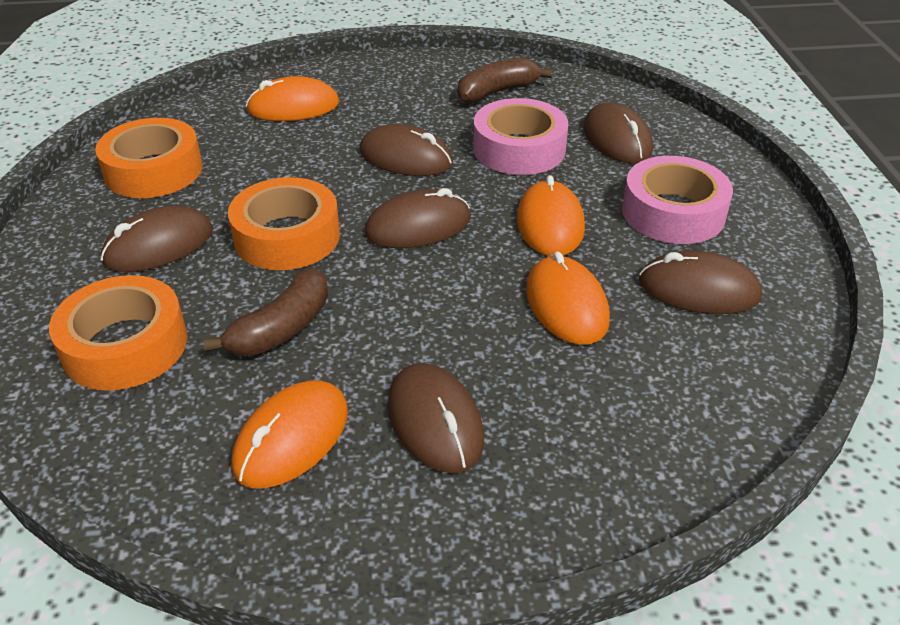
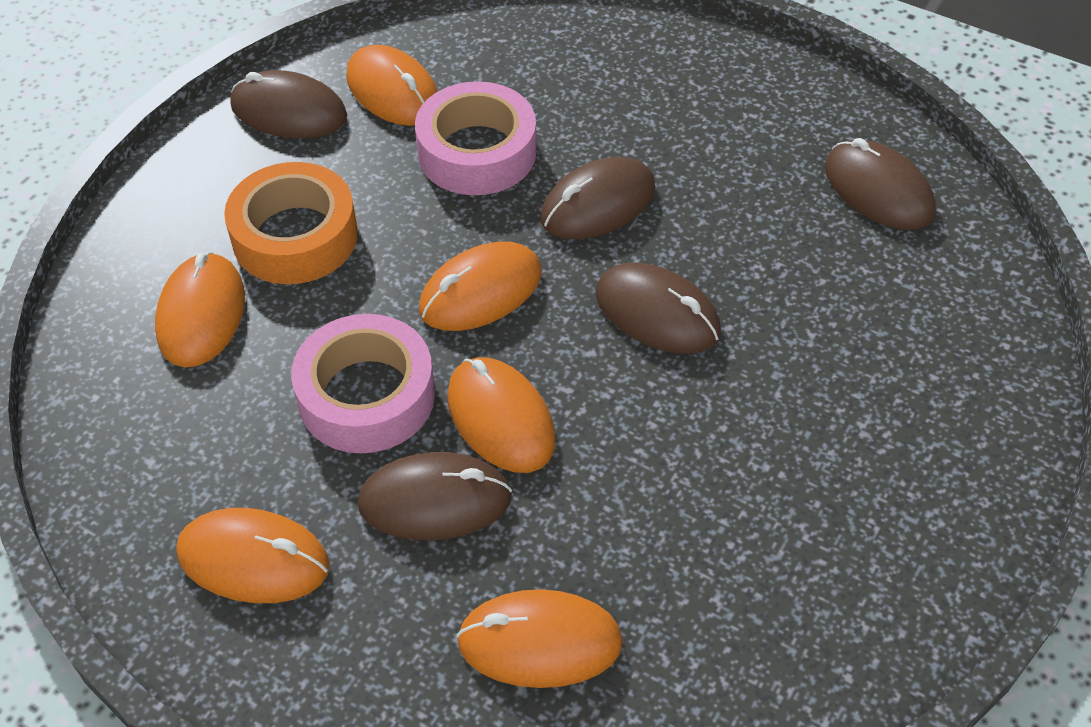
brown banana: 2 -> 0
brown mouse: 6 -> 5
orange mouse: 4 -> 6
orange tape: 3 -> 1

